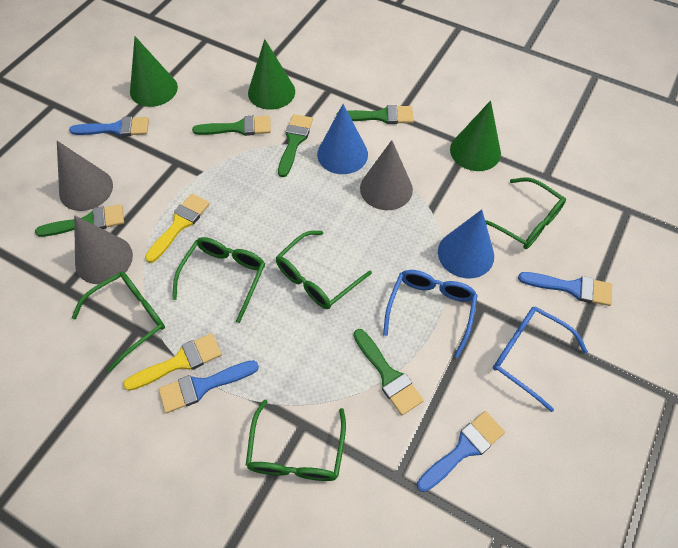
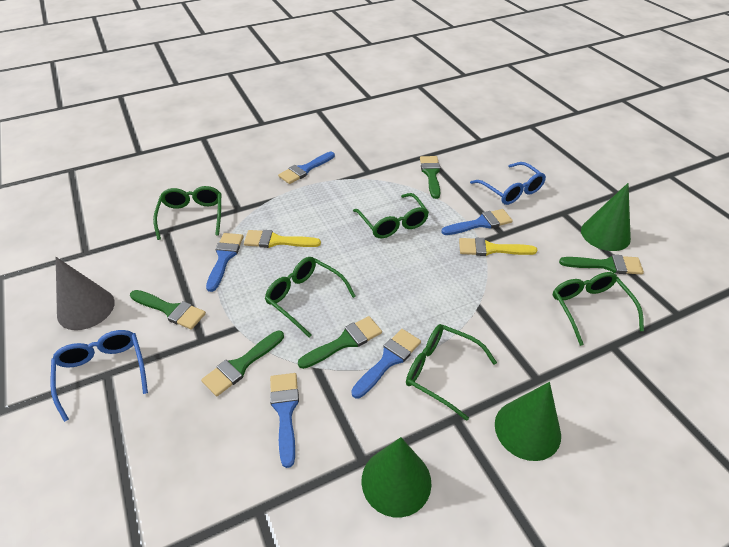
blue brush: 4 -> 5
blue cone: 2 -> 0
grey cone: 3 -> 1

